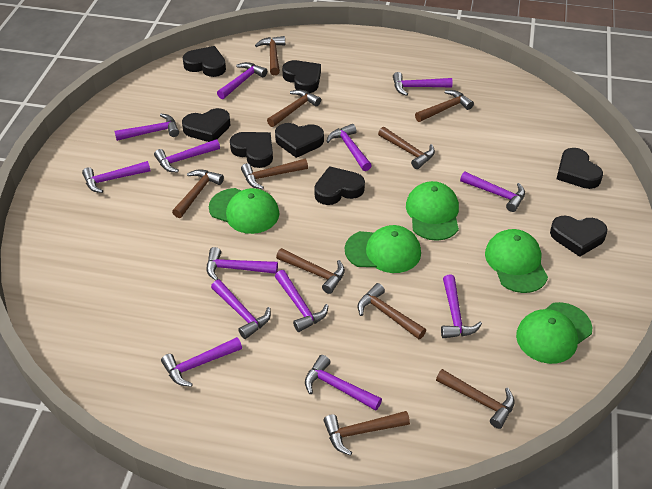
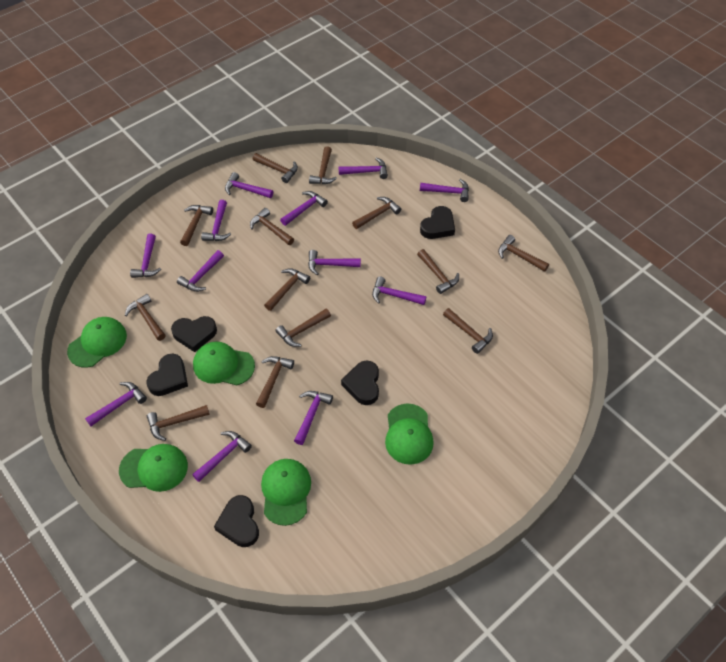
black heart: 8 -> 5
brown hammer: 10 -> 13
purple hammer: 13 -> 12

